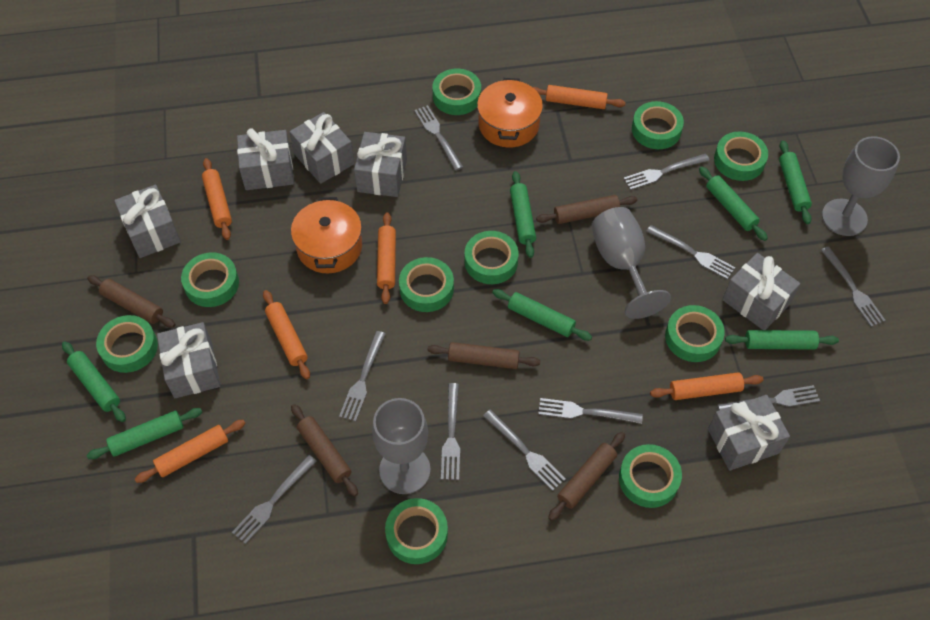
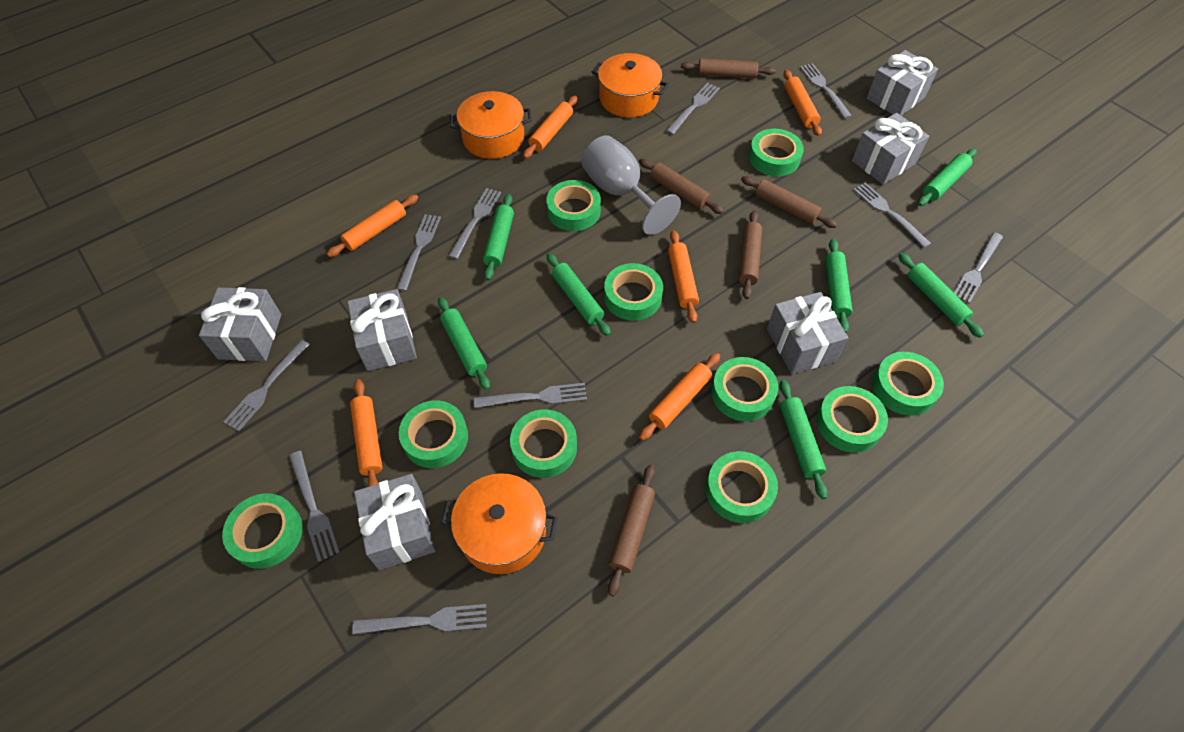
grey gift: 7 -> 6
grey goblet: 3 -> 1
orange pot: 2 -> 3

